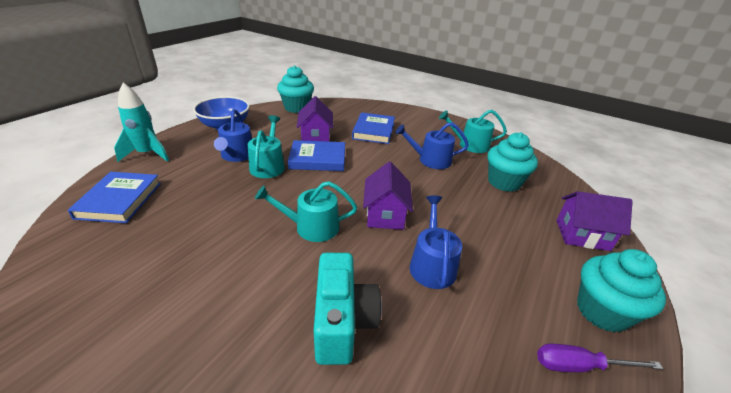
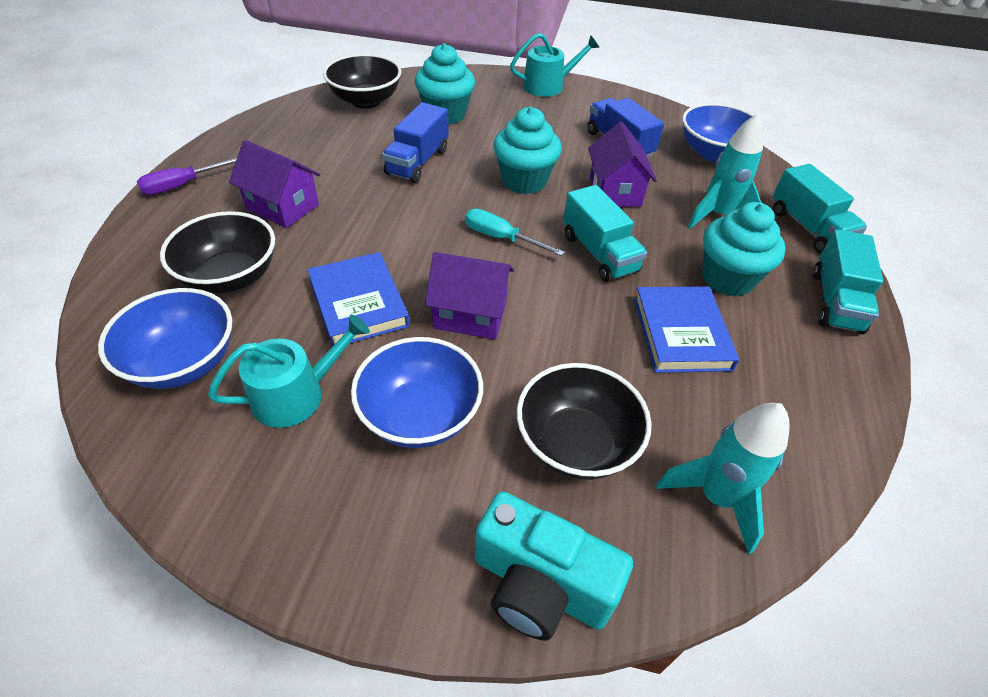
black bowl: 0 -> 3
blue book: 3 -> 2
blue bowl: 1 -> 3
blue truck: 0 -> 2
blue watering can: 3 -> 0
turquoise rocket: 1 -> 2
turquoise screwdriver: 0 -> 1
turquoise truck: 0 -> 3
turquoise watering can: 3 -> 2

